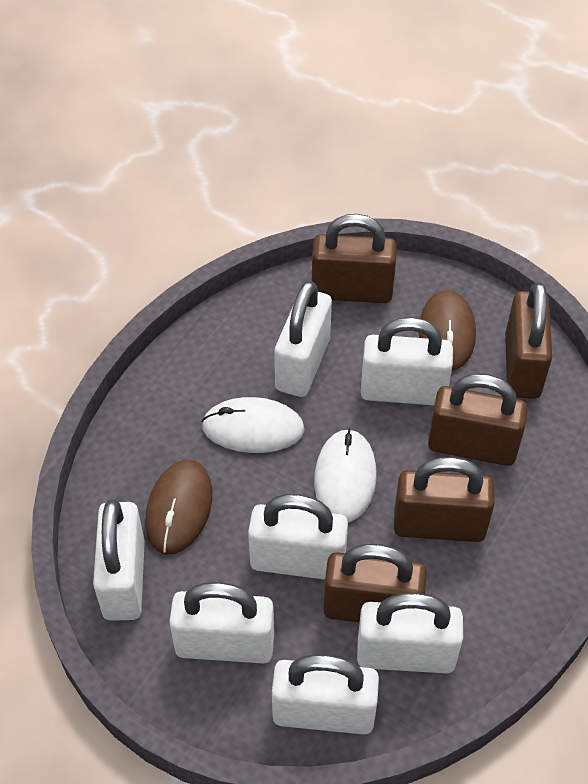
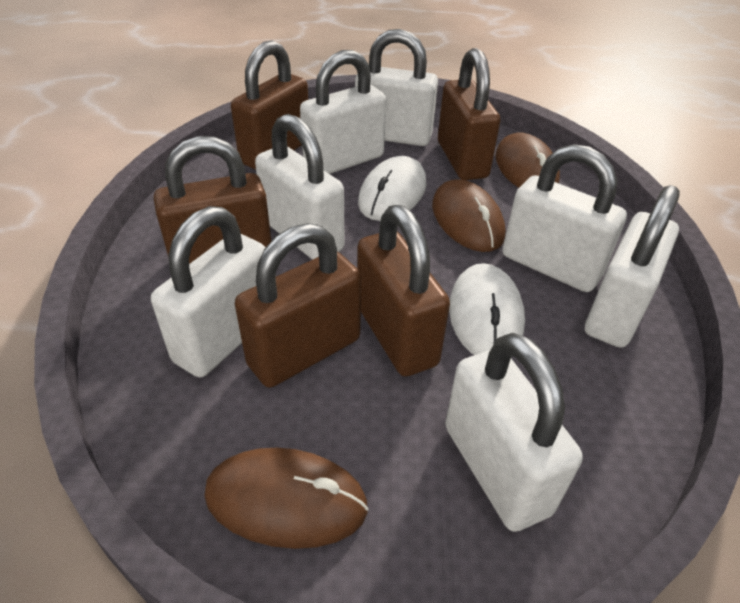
brown mouse: 2 -> 3

